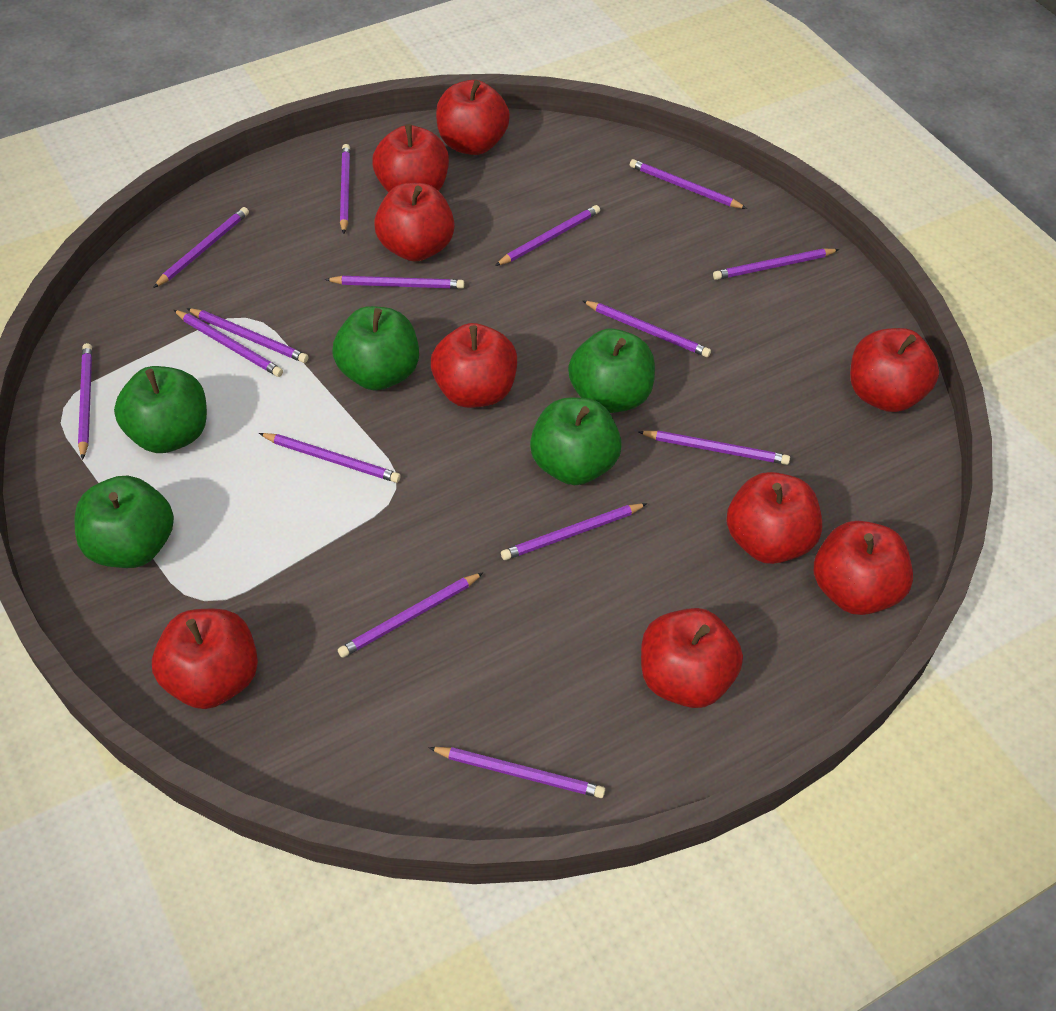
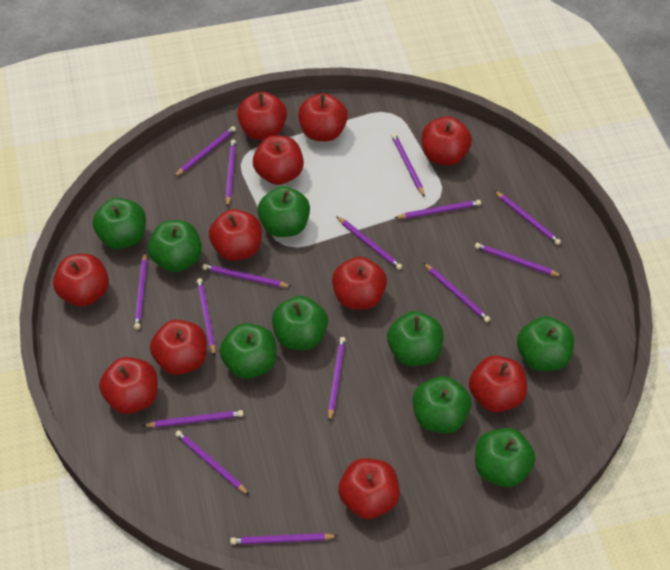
green apple: 5 -> 9
red apple: 9 -> 11

